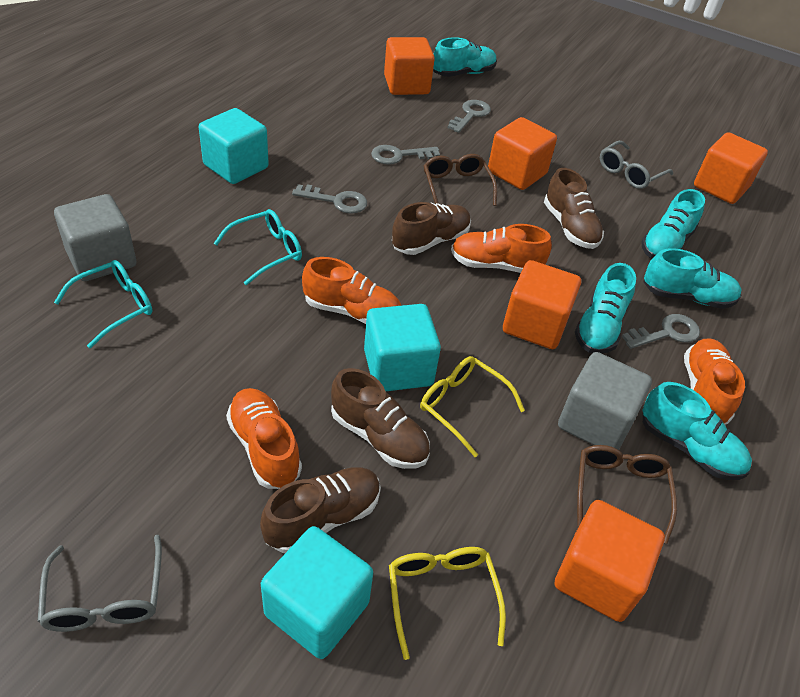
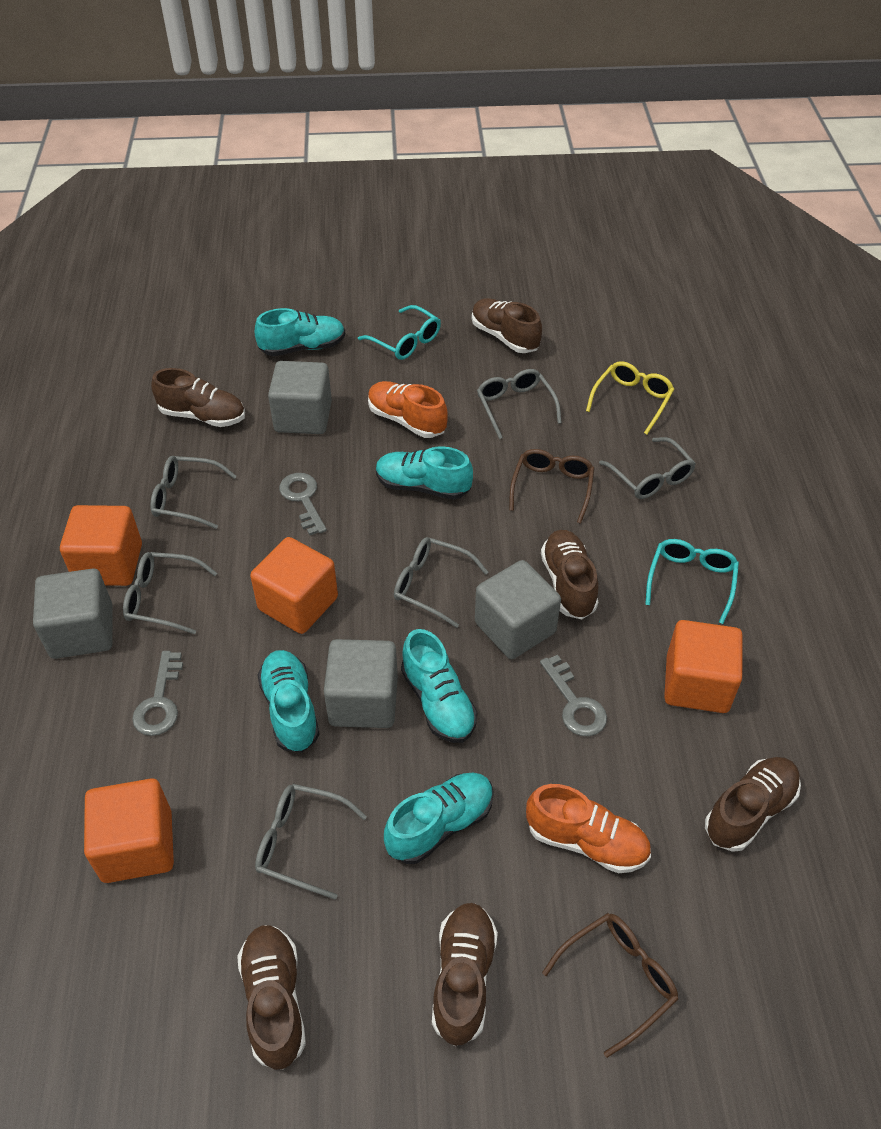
brown shoe: 4 -> 6
grey cube: 2 -> 4
grey glasses: 2 -> 6
grey key: 4 -> 3
orange cube: 5 -> 4
orange shoe: 4 -> 2
turquoise cube: 3 -> 0
yellow glasses: 2 -> 1

